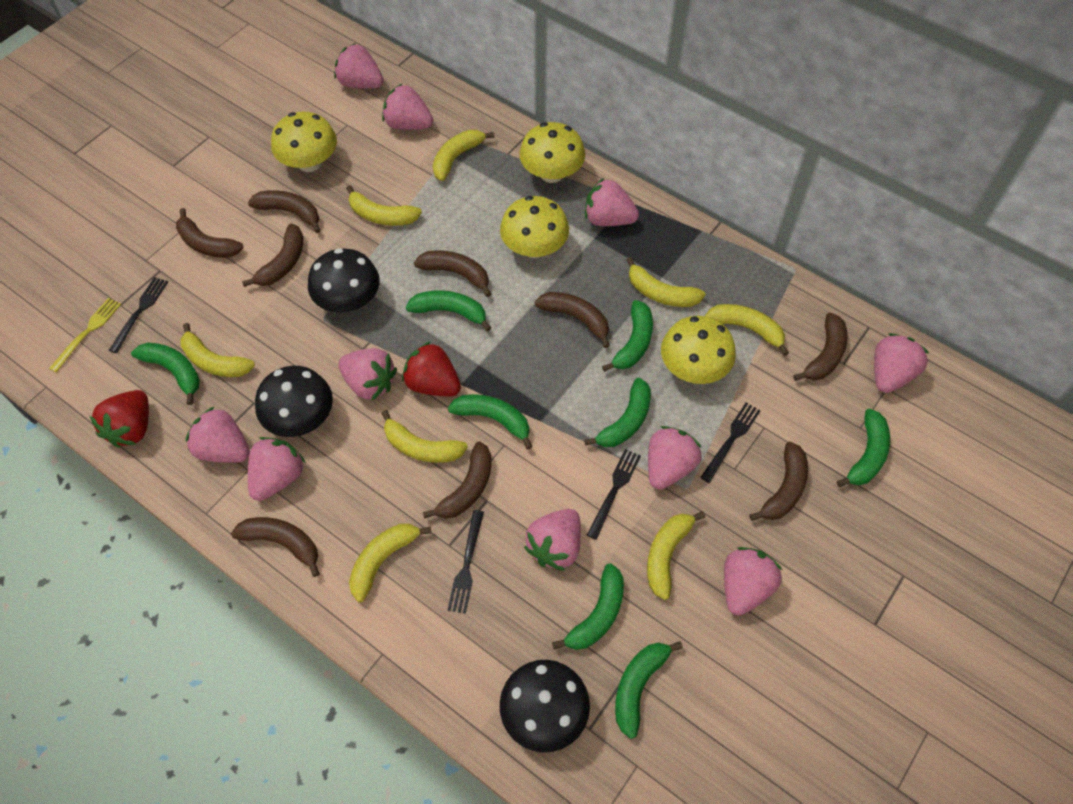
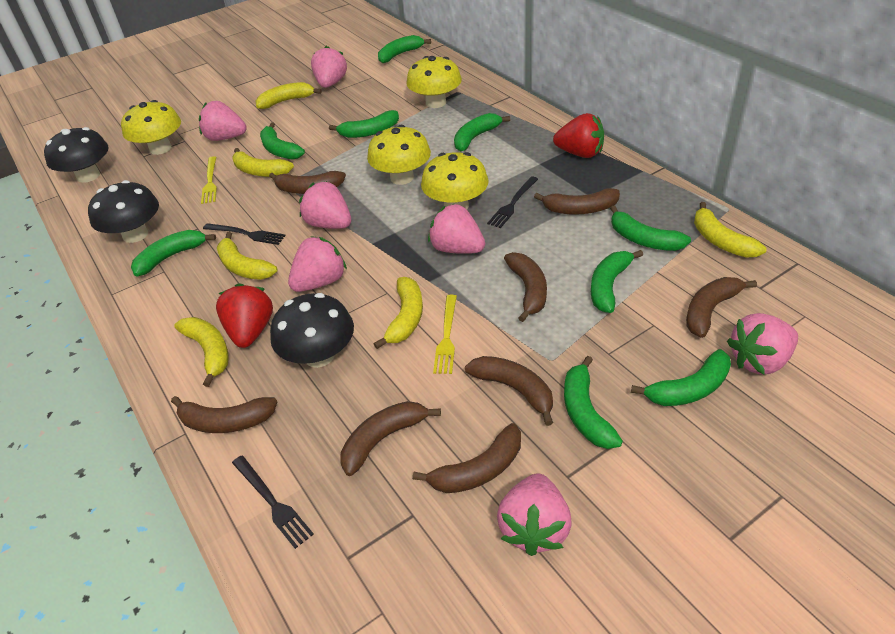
black fork: 4 -> 3
brown banana: 9 -> 8
green banana: 8 -> 9
pink strawberry: 10 -> 7
yellow banana: 8 -> 6
yellow fork: 1 -> 2

